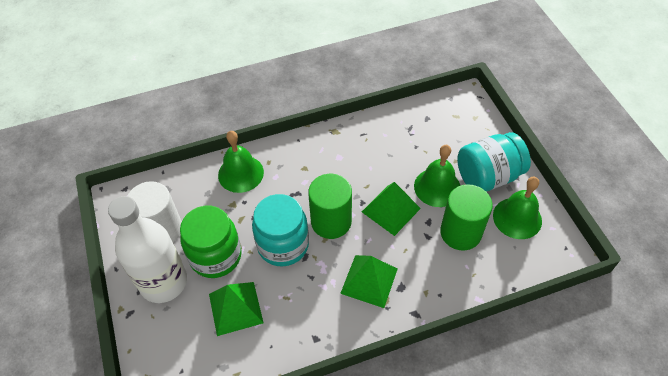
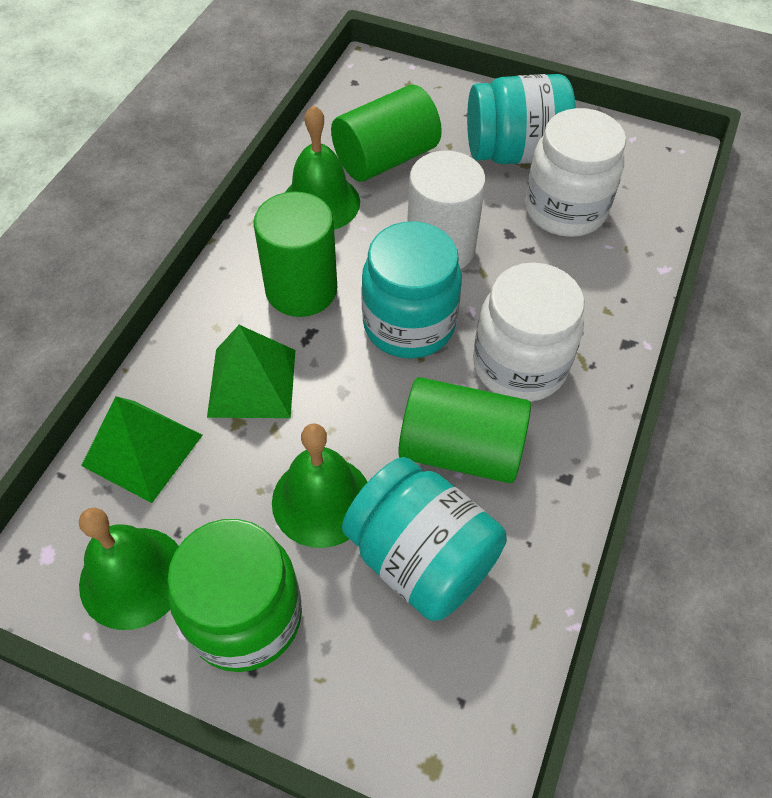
green cylinder: 2 -> 3
green pyramid: 3 -> 2
turquoise jar: 2 -> 3
white bottle: 1 -> 0
white jar: 0 -> 2

